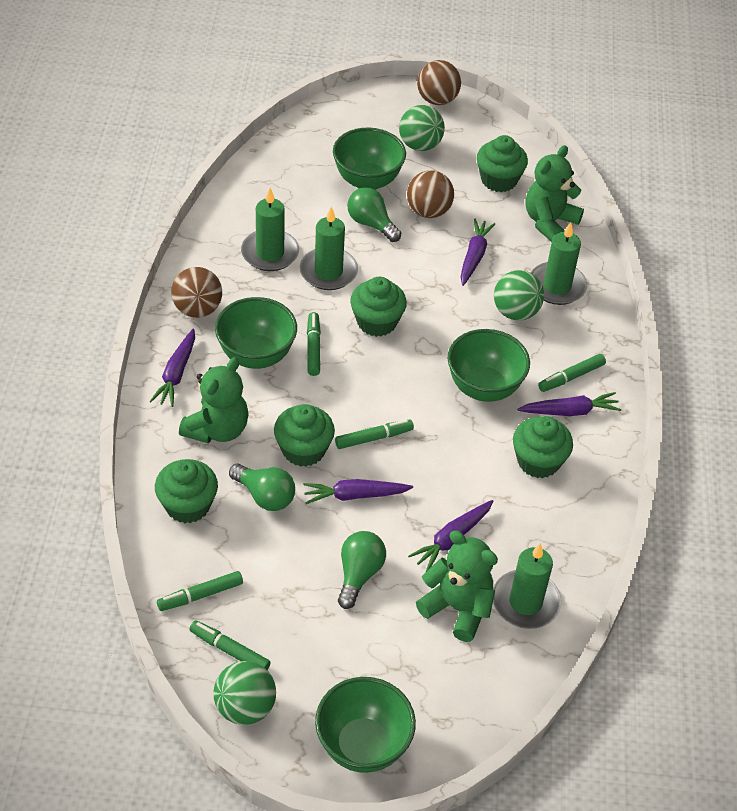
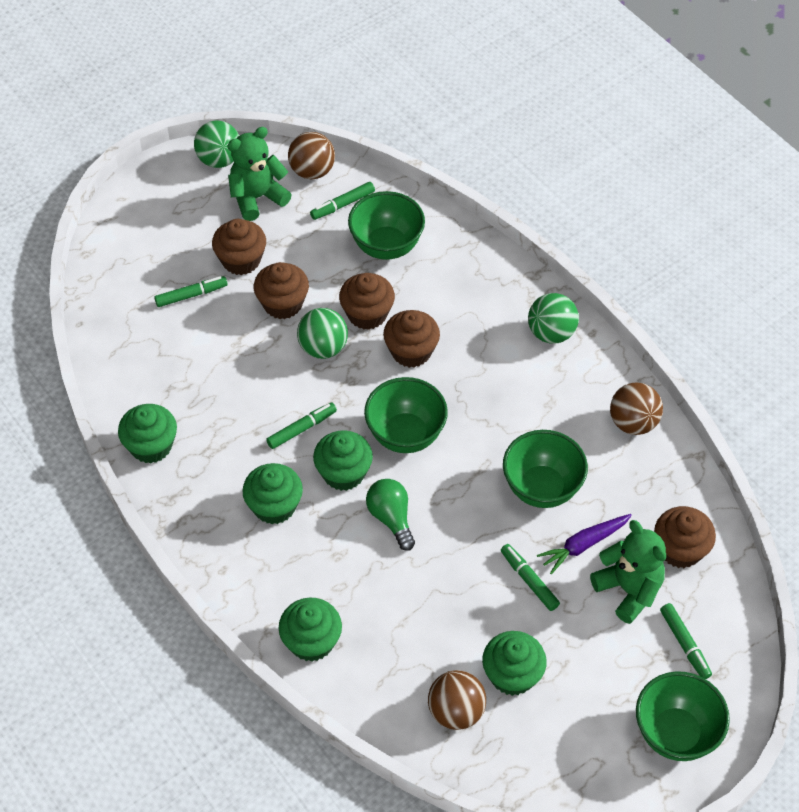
brown cupcake: 0 -> 5
green candle: 4 -> 0
green light bulb: 3 -> 1
green teddy bear: 3 -> 2
purple carrot: 5 -> 1

